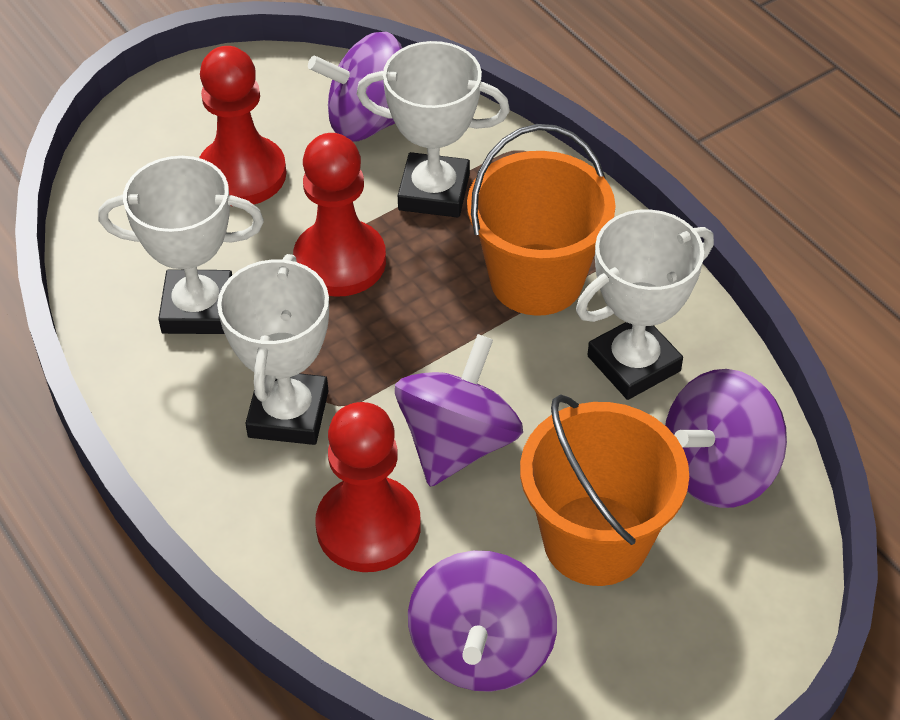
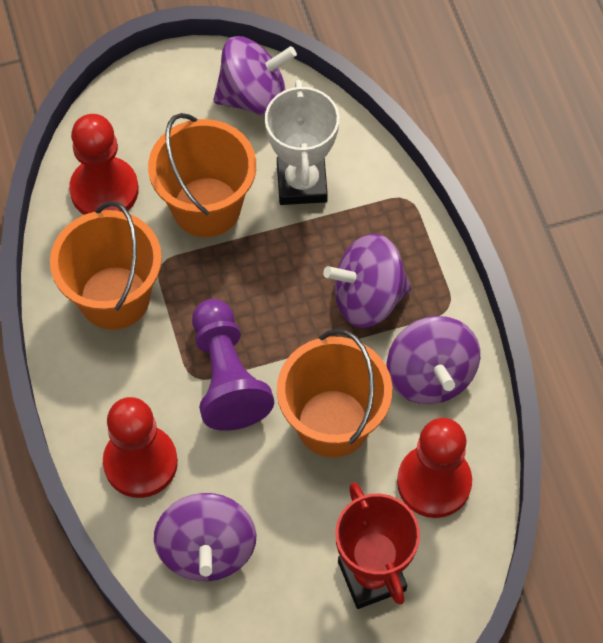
orange bucket: 2 -> 3
purple pawn: 0 -> 1
red trophy: 0 -> 1
white trophy: 4 -> 1

